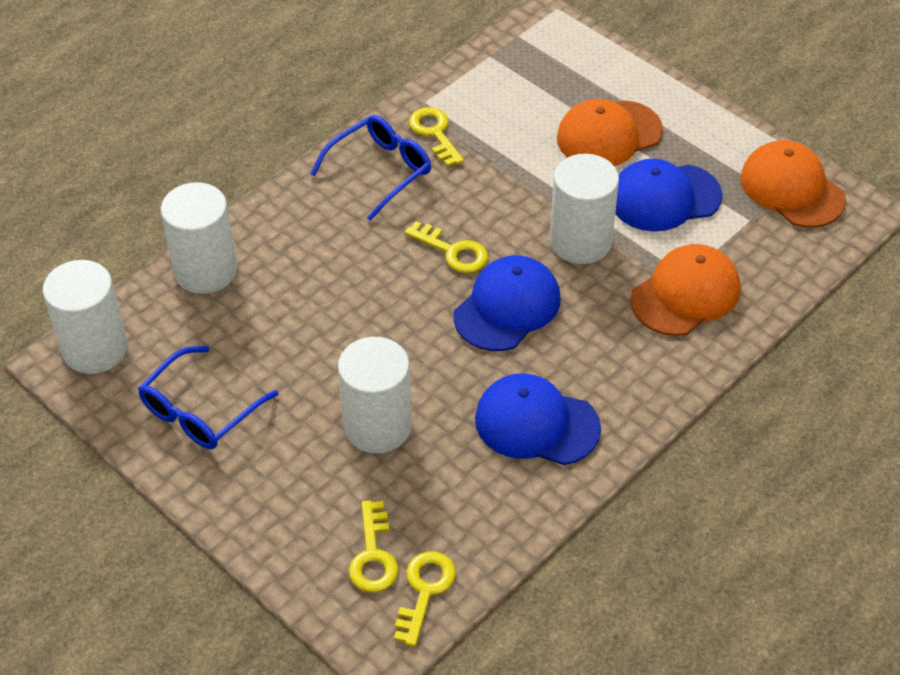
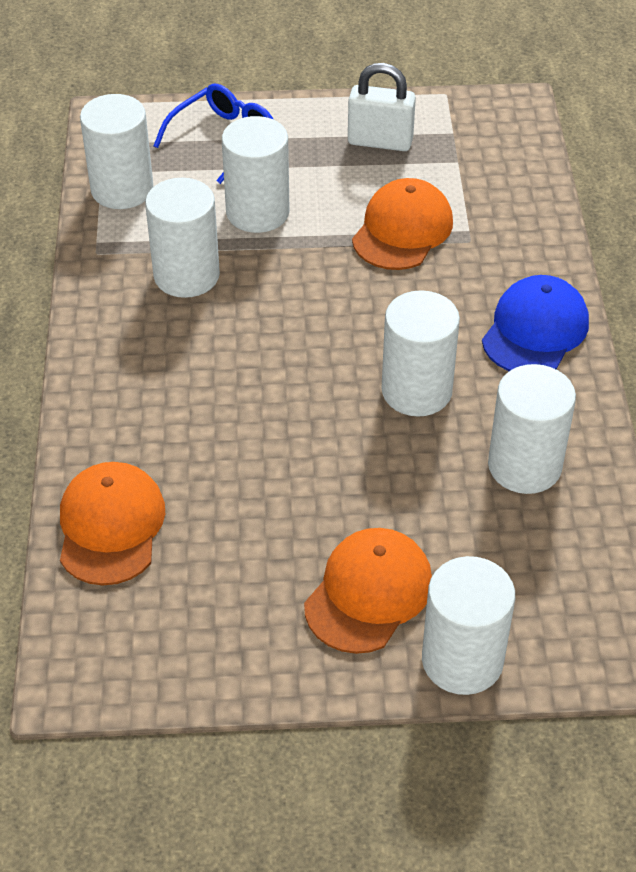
blue cap: 3 -> 1
blue glasses: 2 -> 1
white cylinder: 4 -> 6
white padlock: 0 -> 1
yellow key: 4 -> 0

